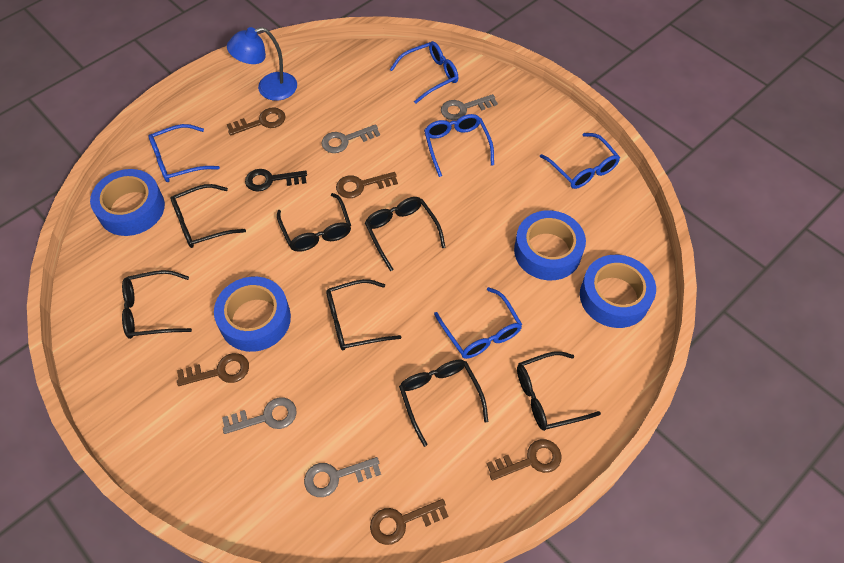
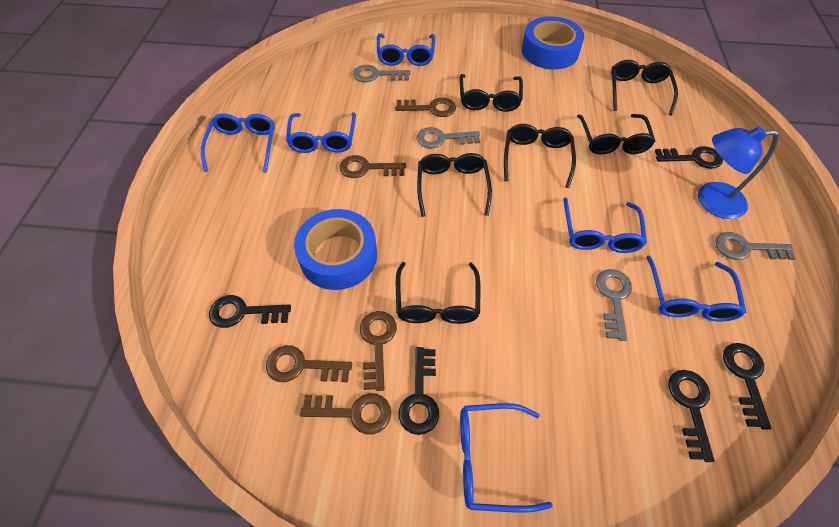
black glasses: 7 -> 6
black key: 1 -> 5
blue glasses: 5 -> 6
blue tape: 4 -> 2

